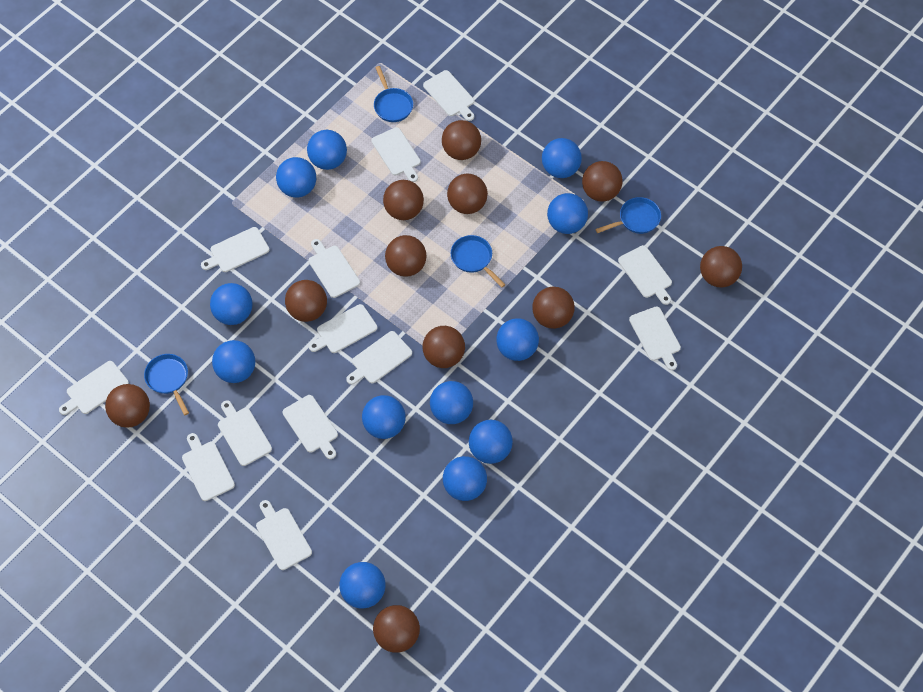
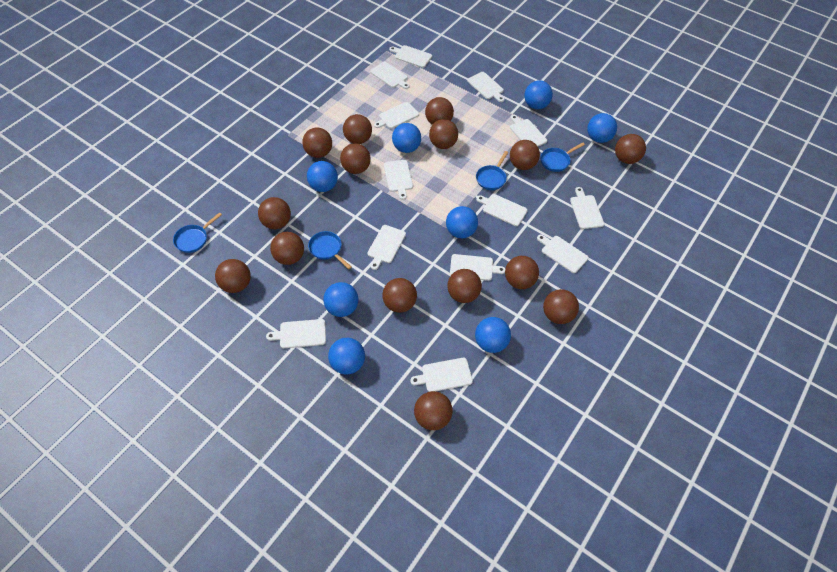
blue ball: 12 -> 8
brown ball: 11 -> 15

